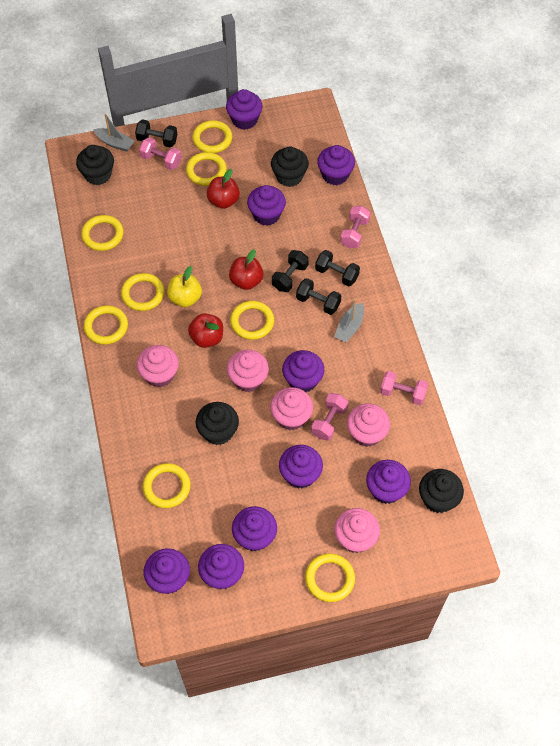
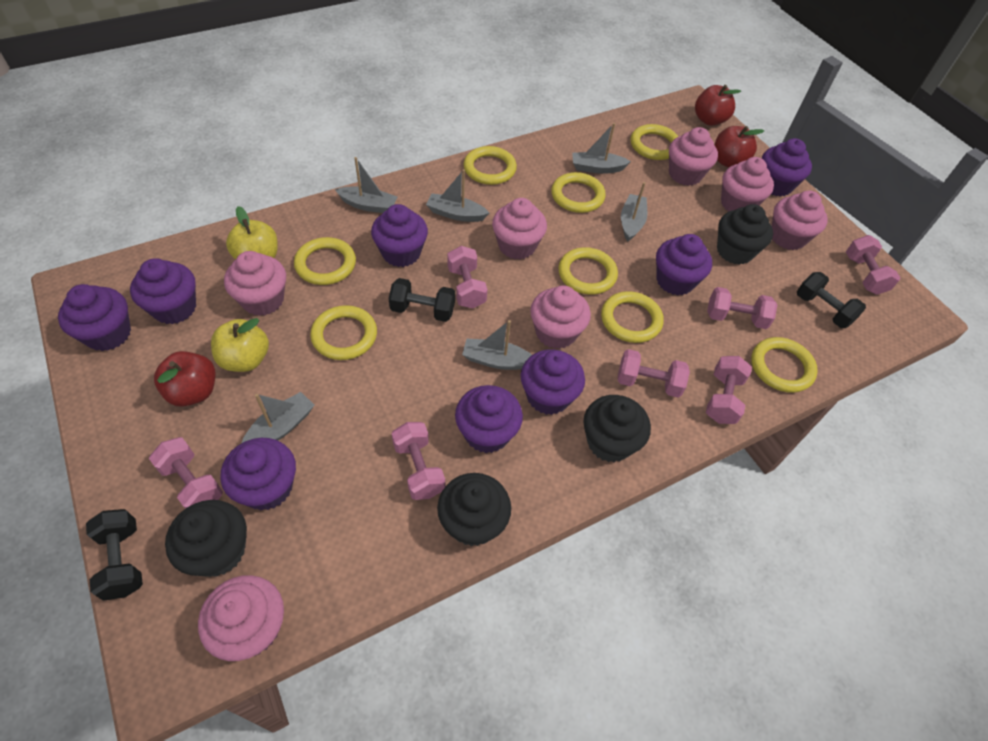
black dumbbell: 4 -> 3
grey boat: 2 -> 6
pink cupcake: 5 -> 7
pink dumbbell: 4 -> 7
purple cupcake: 9 -> 8
yellow apple: 1 -> 2

